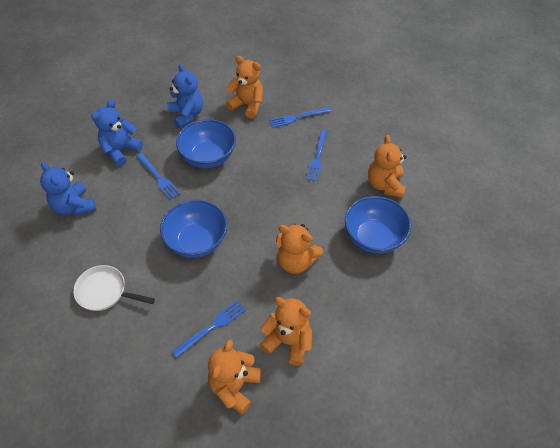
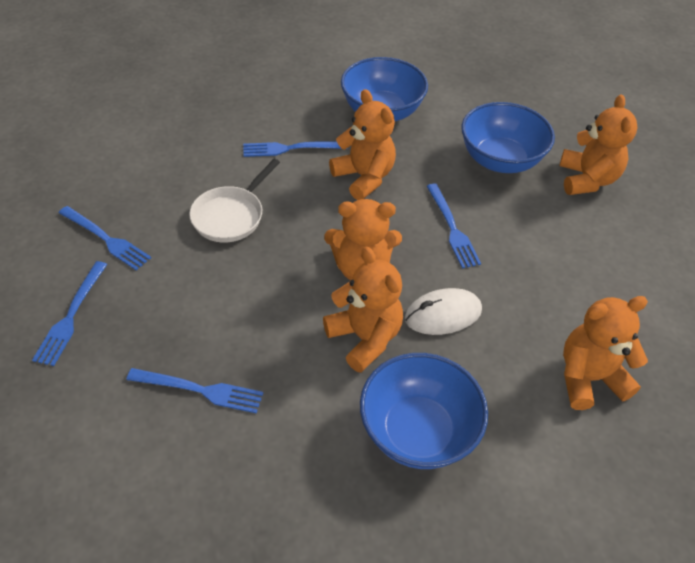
blue fork: 4 -> 5
blue teddy bear: 3 -> 0
white mouse: 0 -> 1

